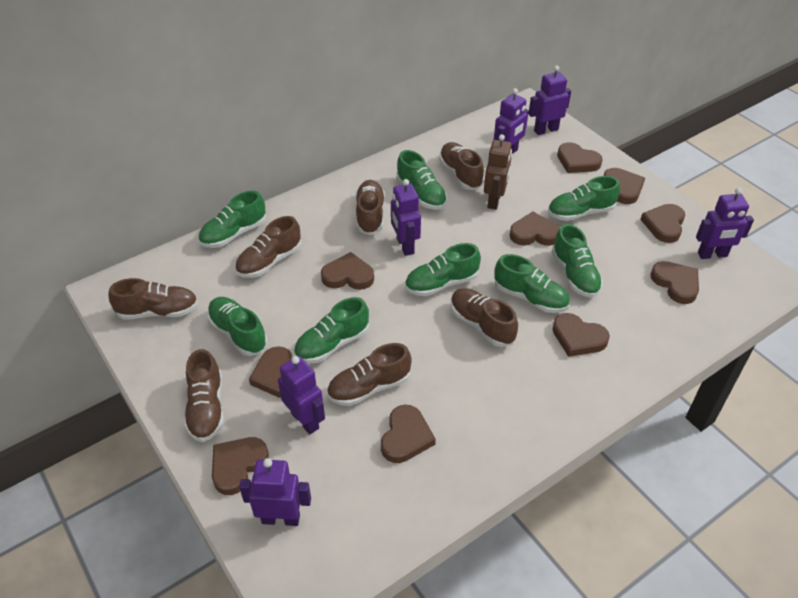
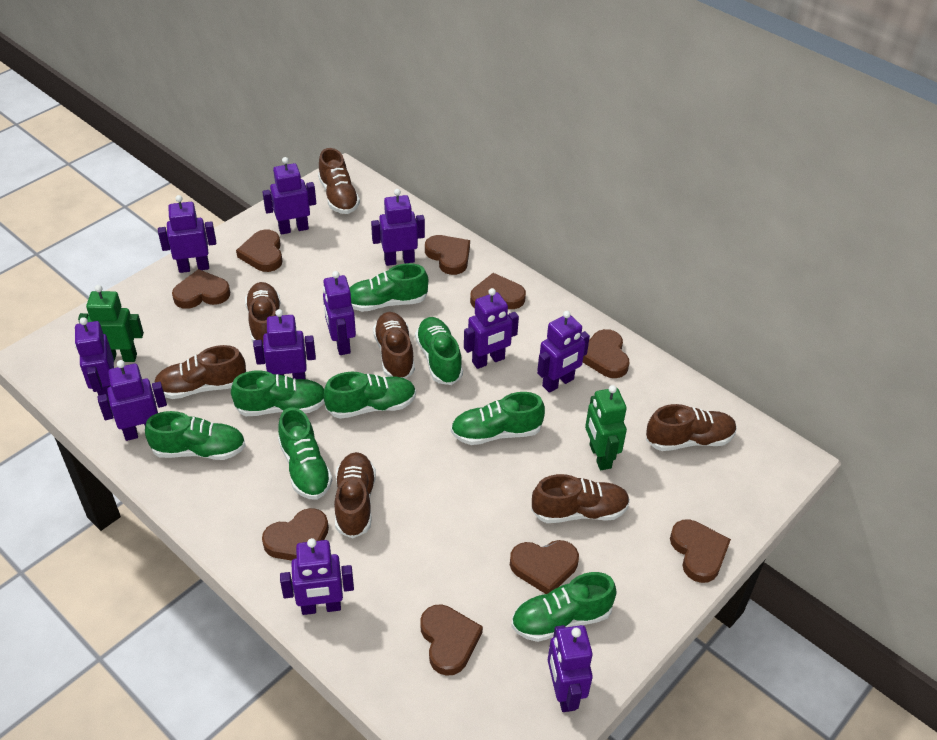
brown heart: 10 -> 9
brown robot: 1 -> 0
green robot: 0 -> 2
purple robot: 6 -> 11

